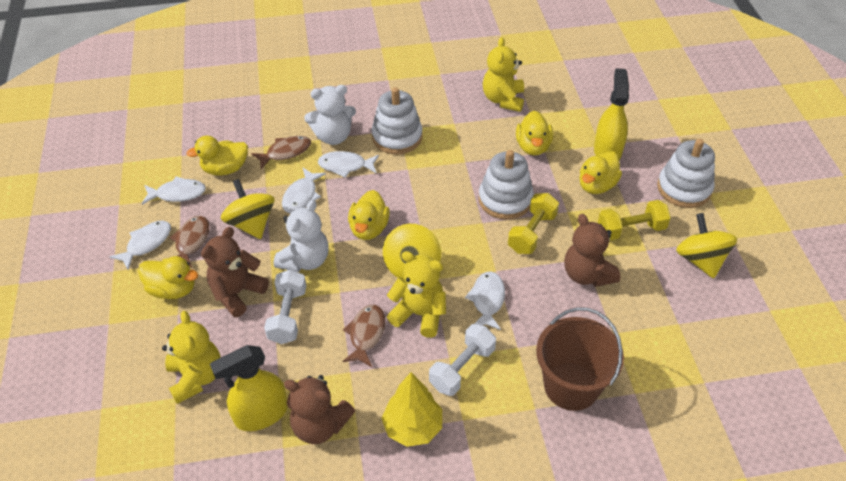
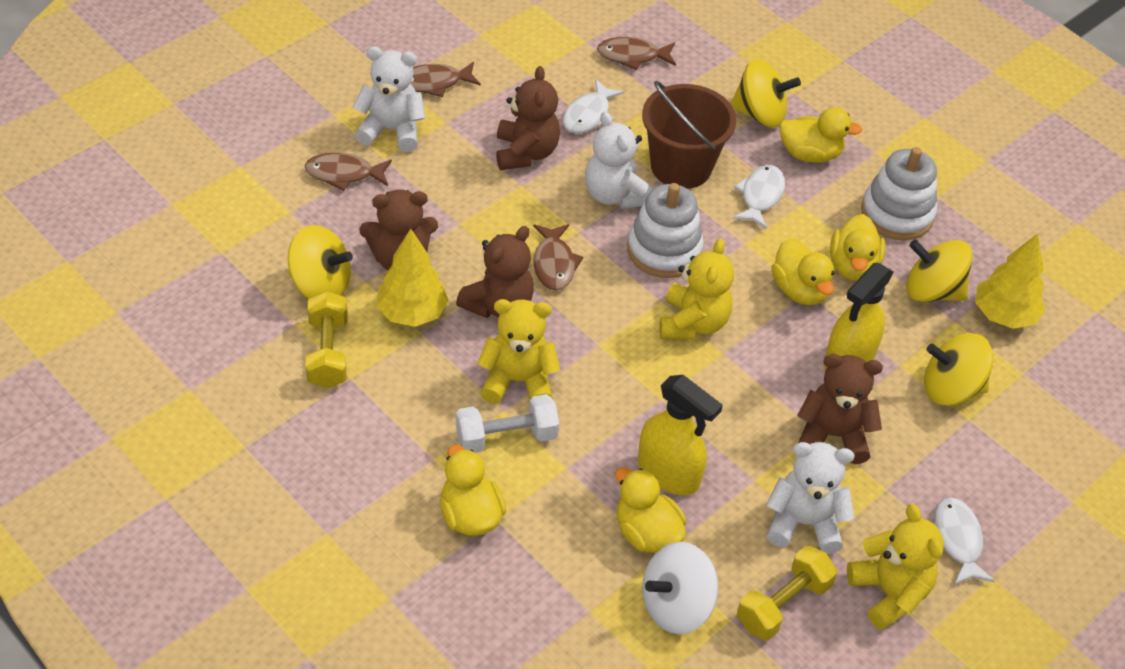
brown fish: 3 -> 4
brown teddy bear: 3 -> 4
white dumbbell: 2 -> 1
white fish: 5 -> 3
white spinning top: 0 -> 1
white stacking toy: 3 -> 2
white teddy bear: 2 -> 3
yellow spinning top: 3 -> 4
yellow tree: 1 -> 2

